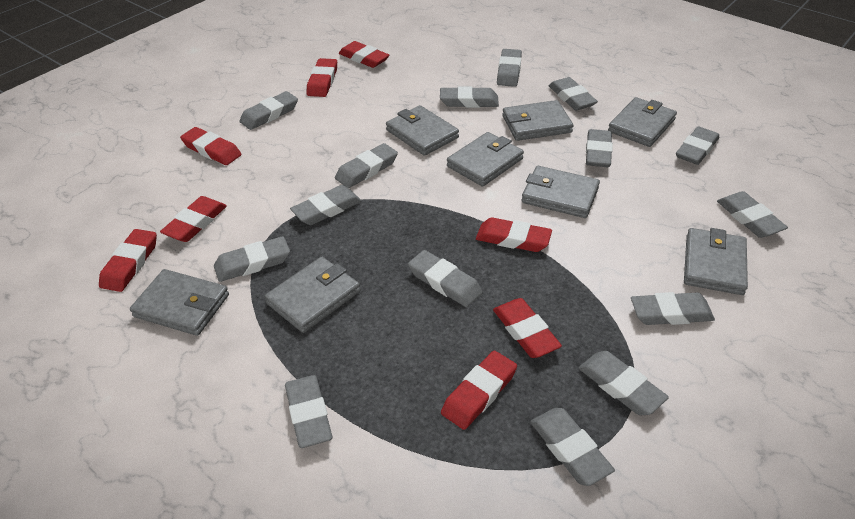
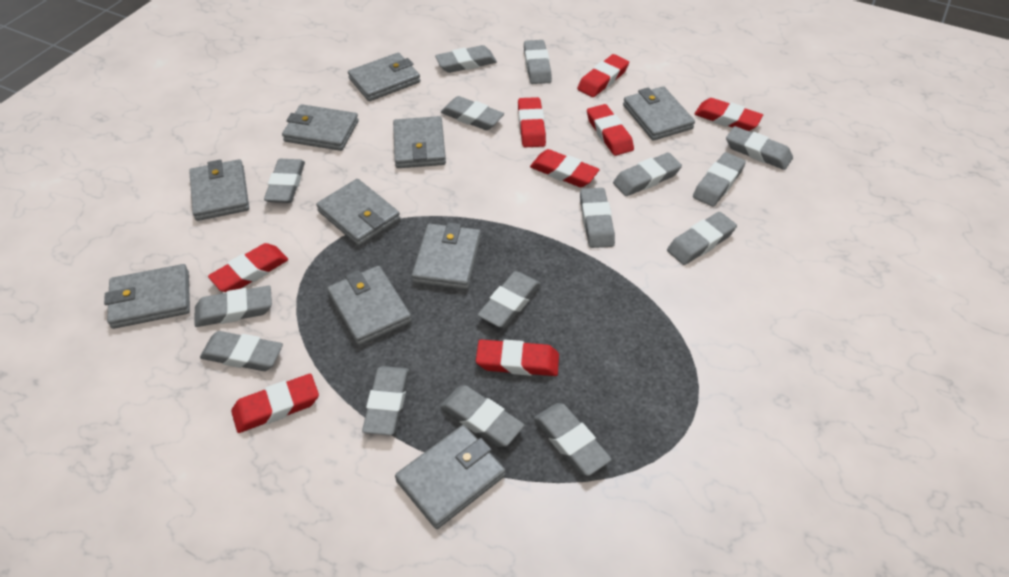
grey wallet: 8 -> 10

